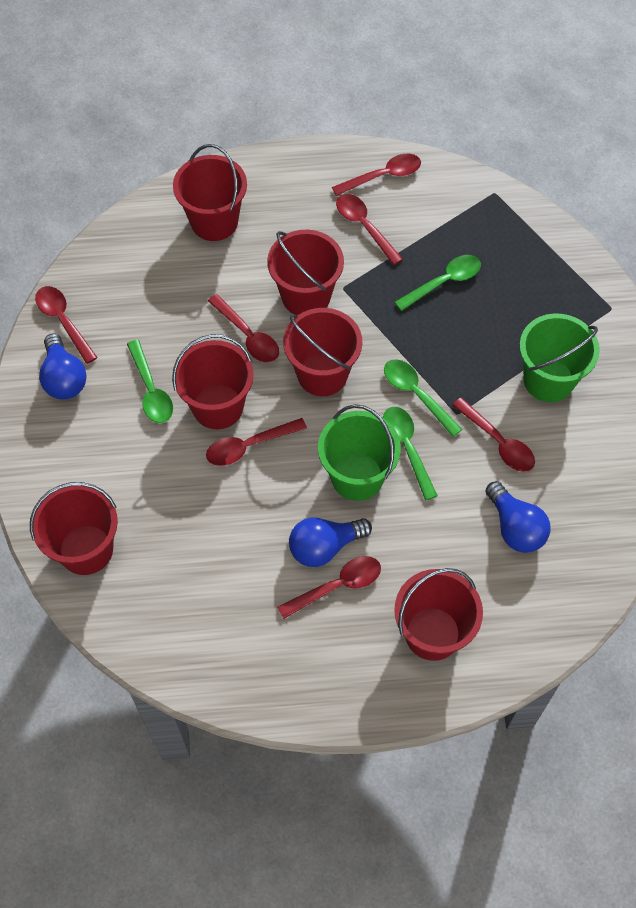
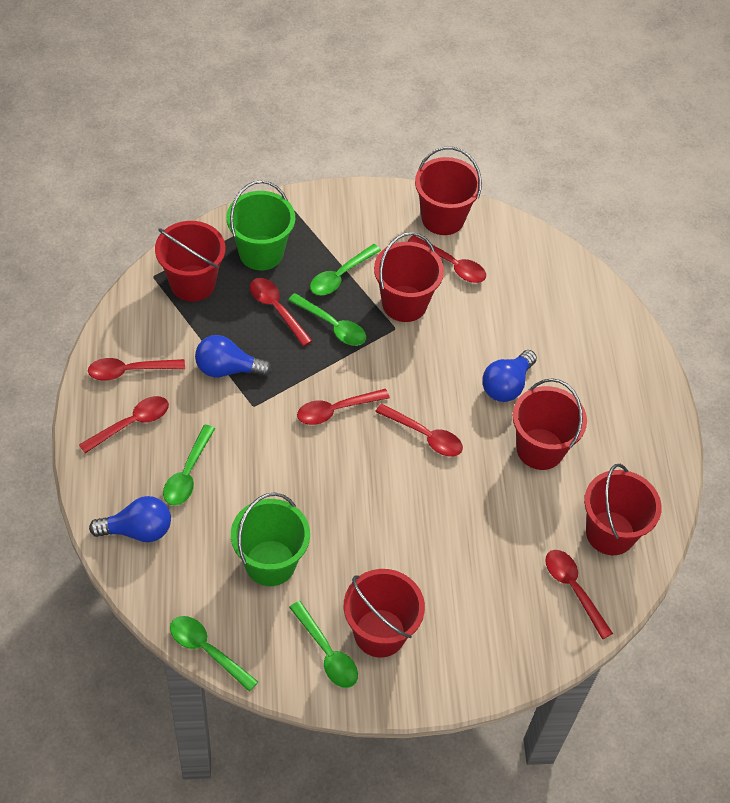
green spoon: 4 -> 5

